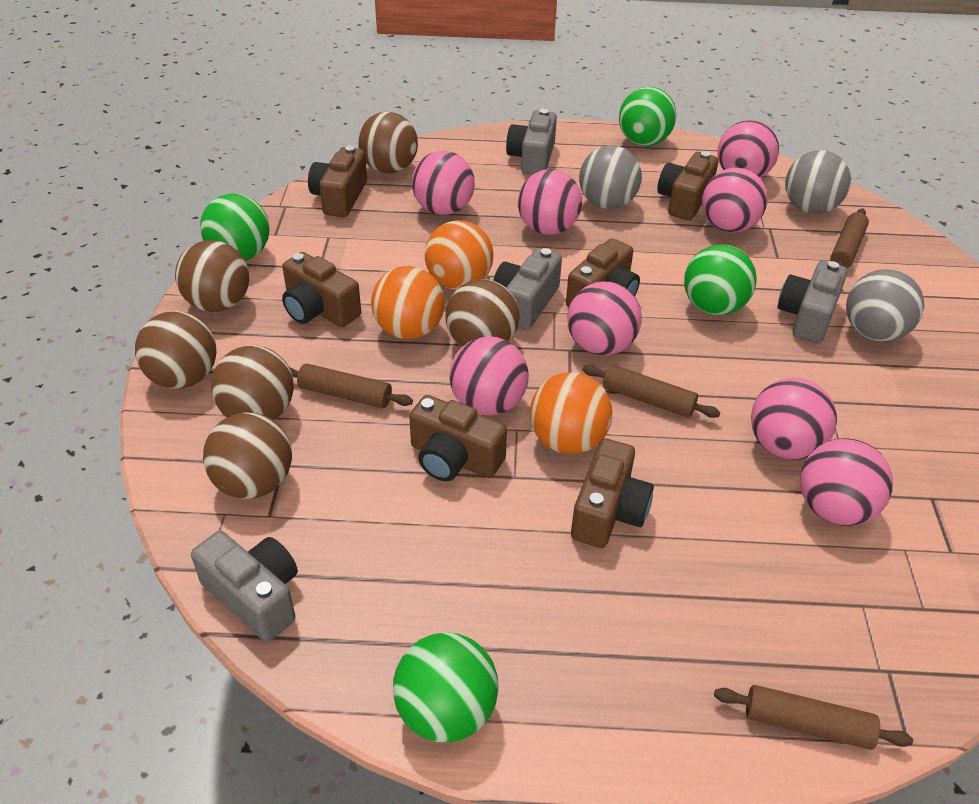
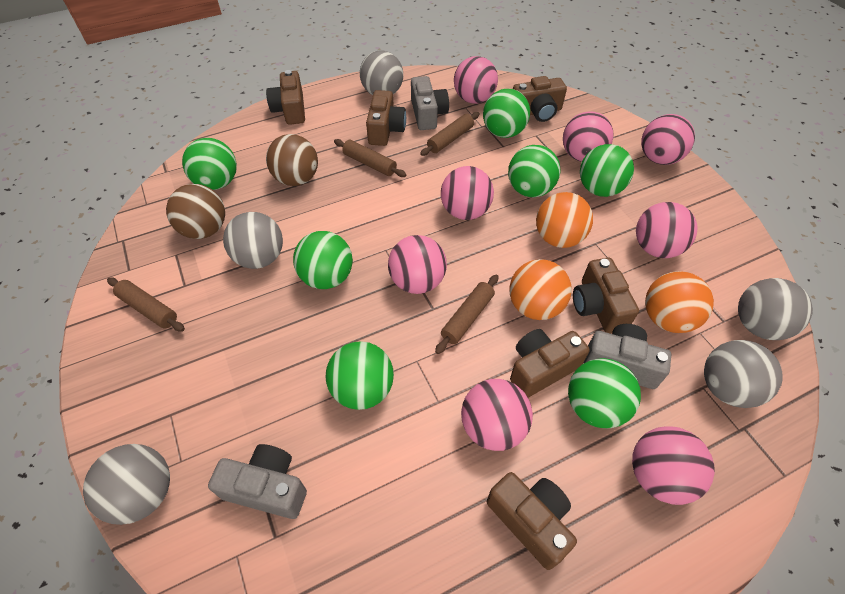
brown ball: 6 -> 2
green ball: 4 -> 7
grey ball: 3 -> 5
grey camera: 4 -> 3

